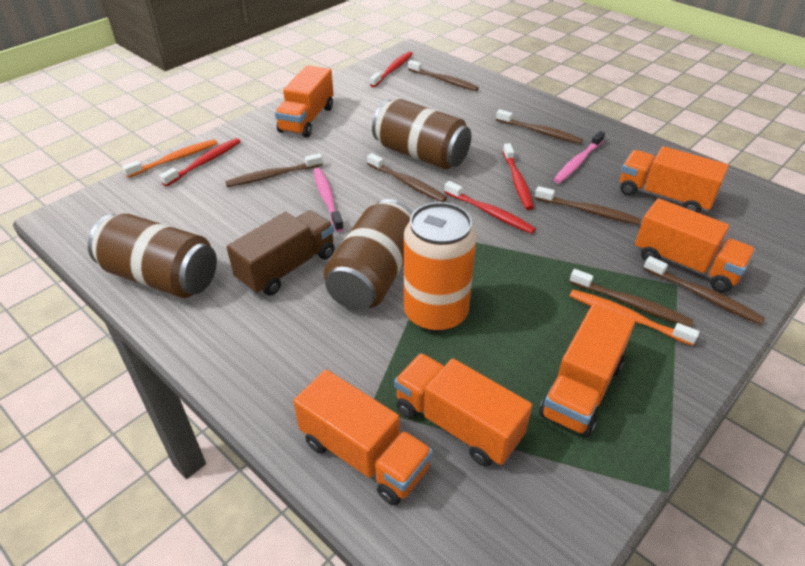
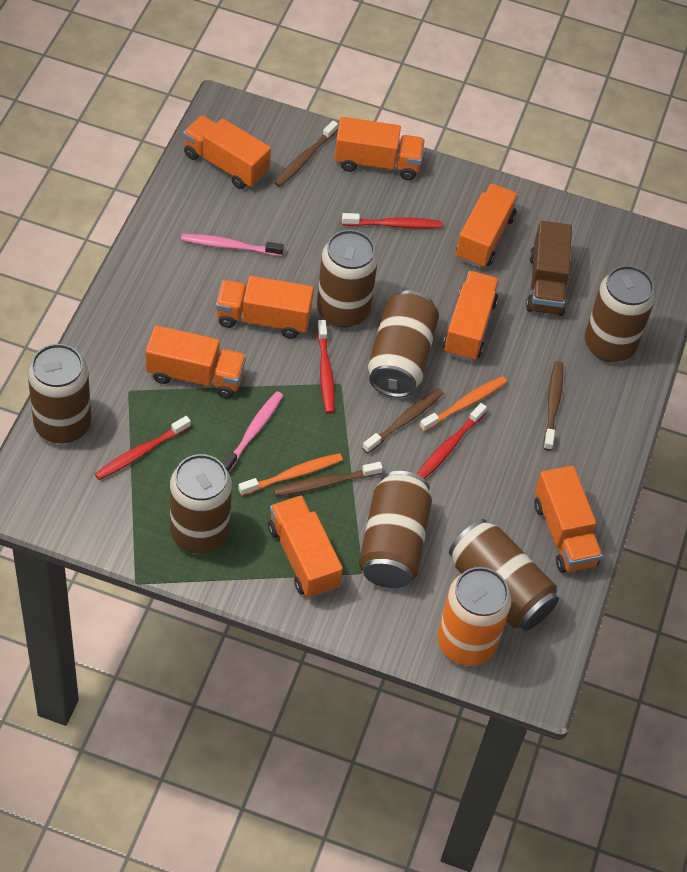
brown can: 3 -> 7
brown toothbrush: 7 -> 4
orange truck: 6 -> 8

